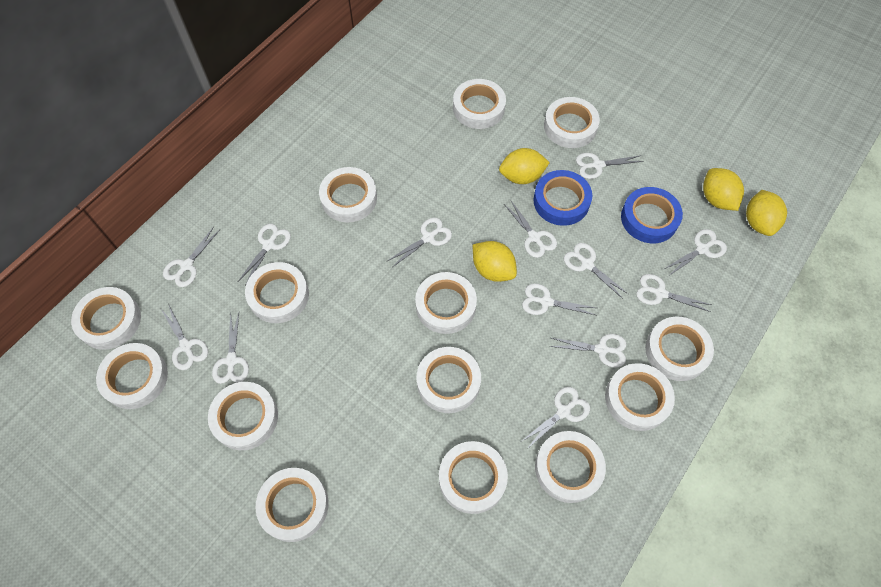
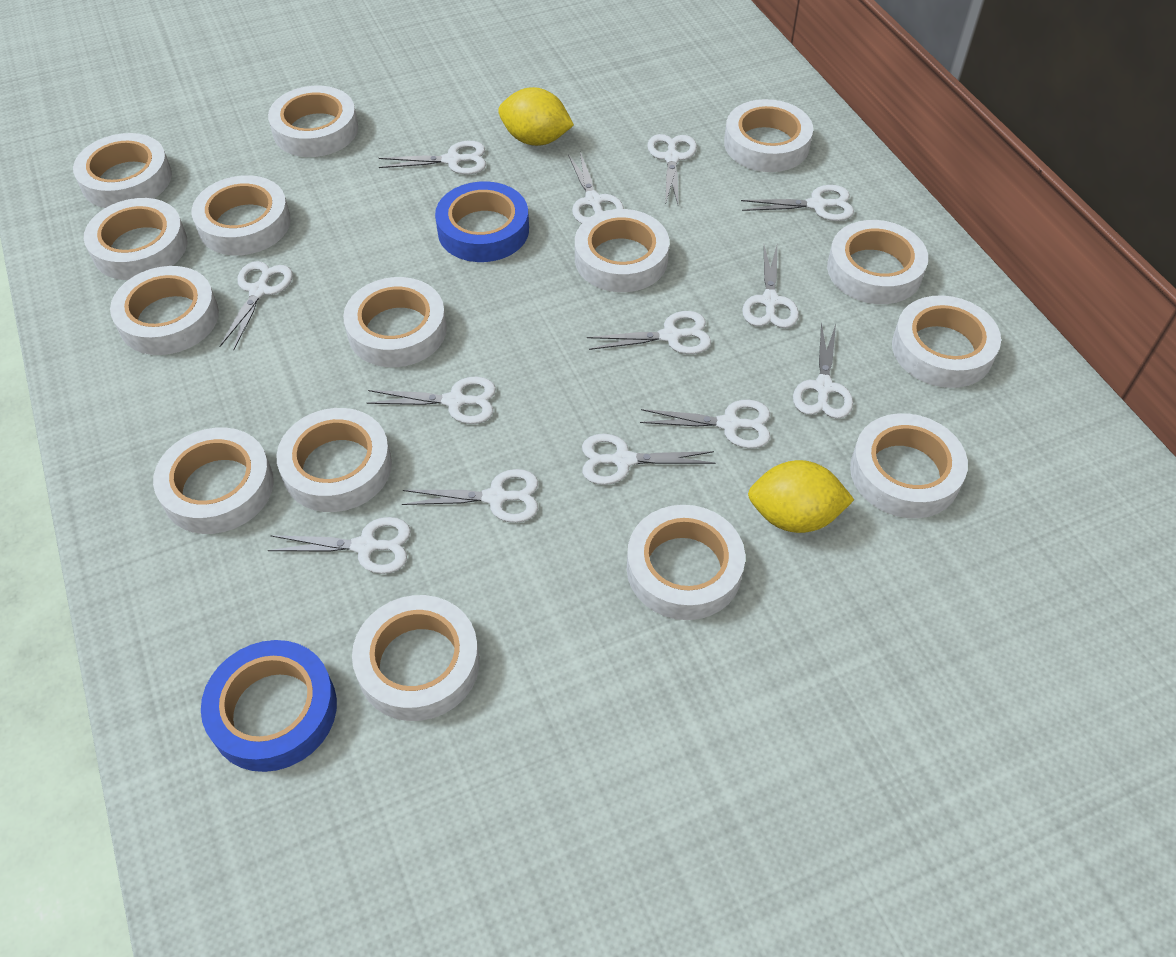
white tape: 14 -> 15
yellow lemon: 4 -> 2

